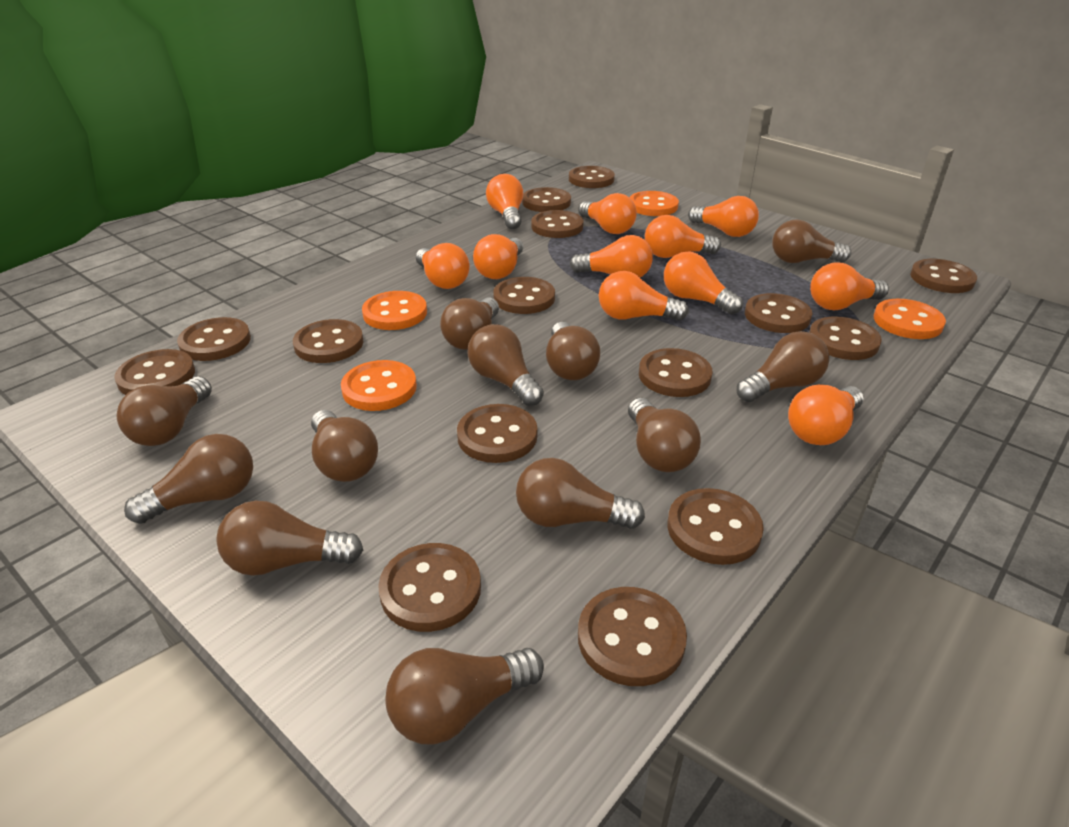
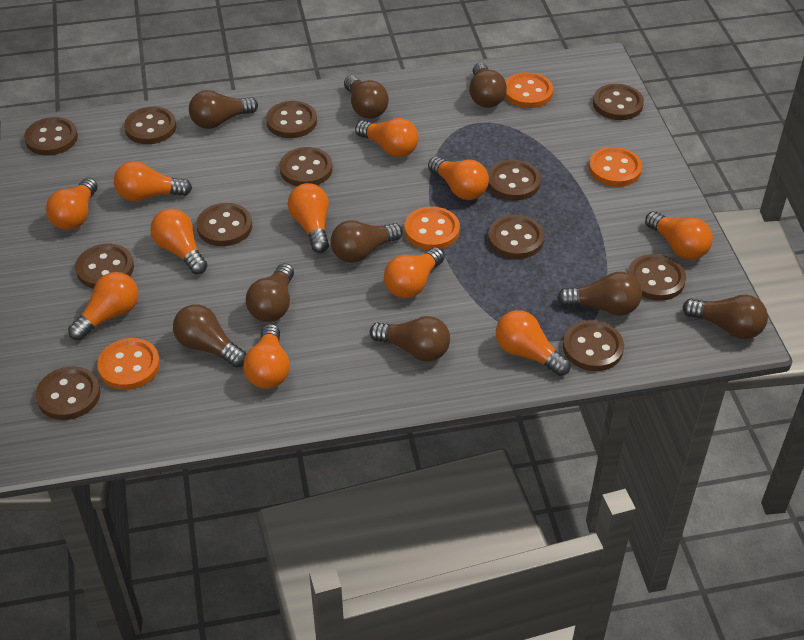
brown button: 15 -> 12
brown light bulb: 12 -> 9

